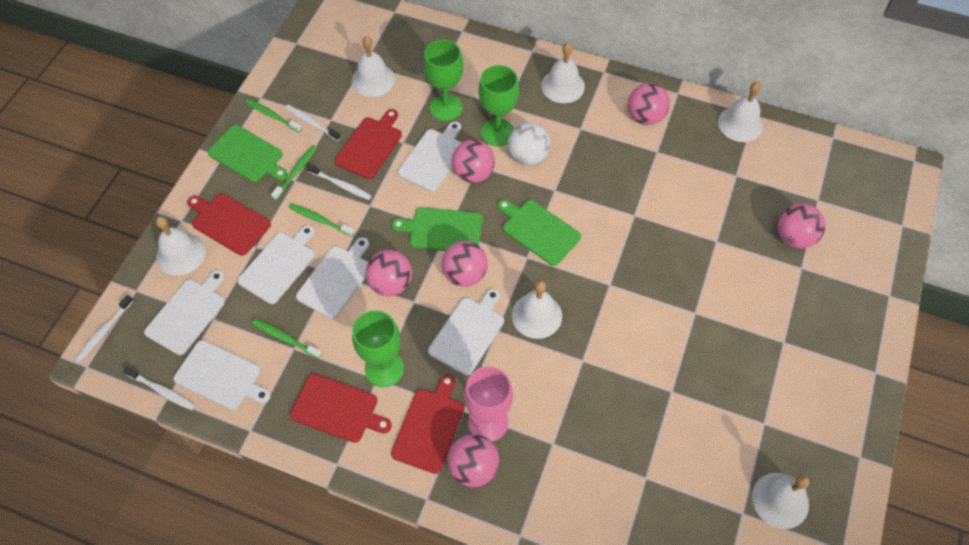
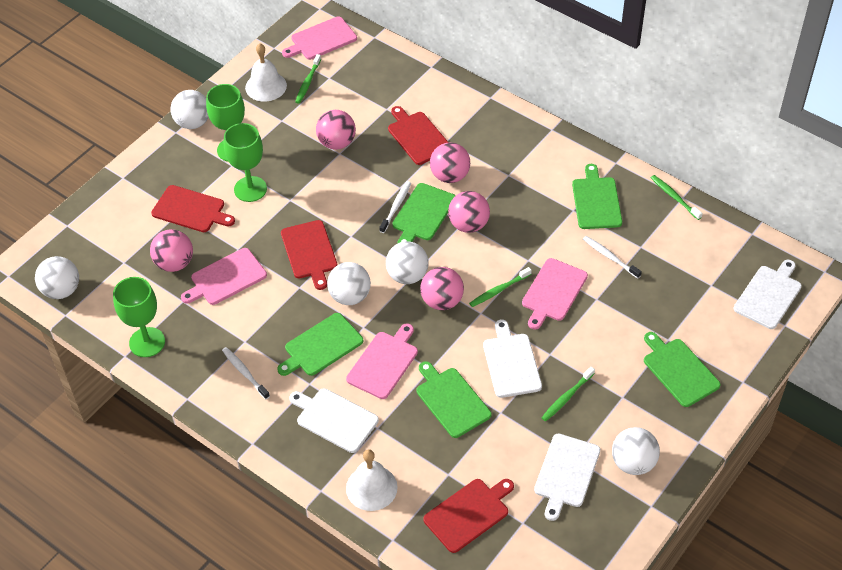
green cutting board: 3 -> 5
pink ball: 6 -> 5
pink cutting board: 0 -> 4
pink goblet: 1 -> 0
white ball: 1 -> 5
white bell: 6 -> 2
white cutting board: 6 -> 4
white toothbrush: 4 -> 3

